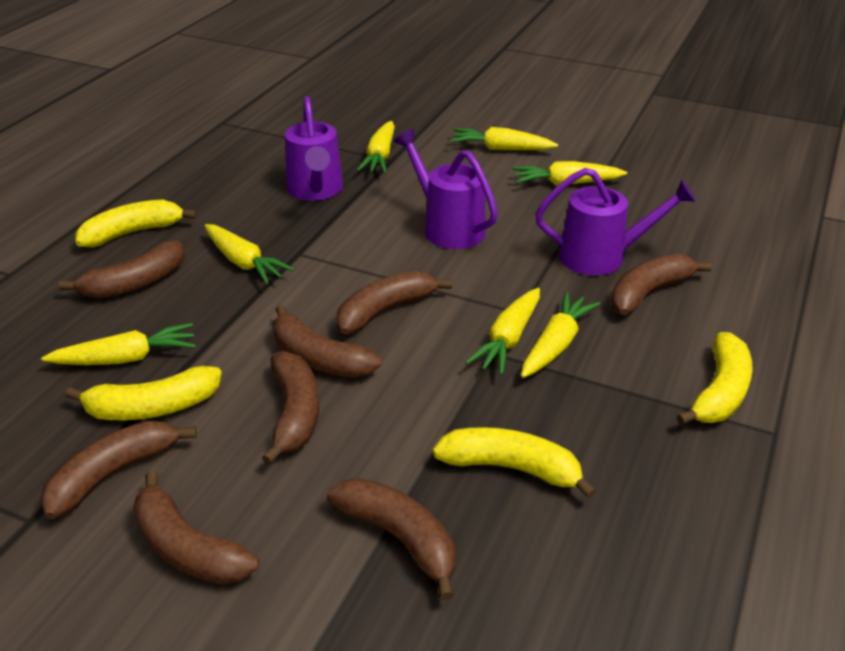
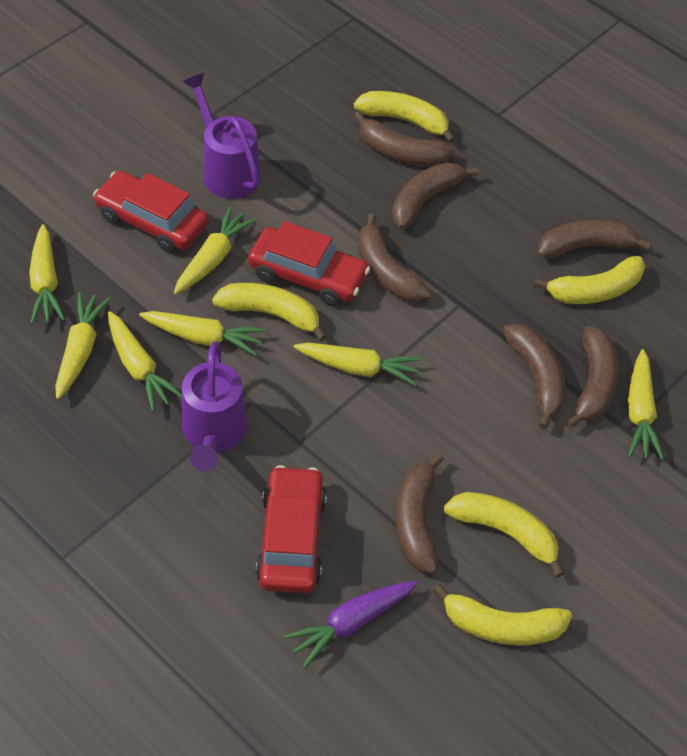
brown banana: 8 -> 7
purple carrot: 0 -> 1
purple watering can: 3 -> 2
red car: 0 -> 3
yellow banana: 4 -> 5

